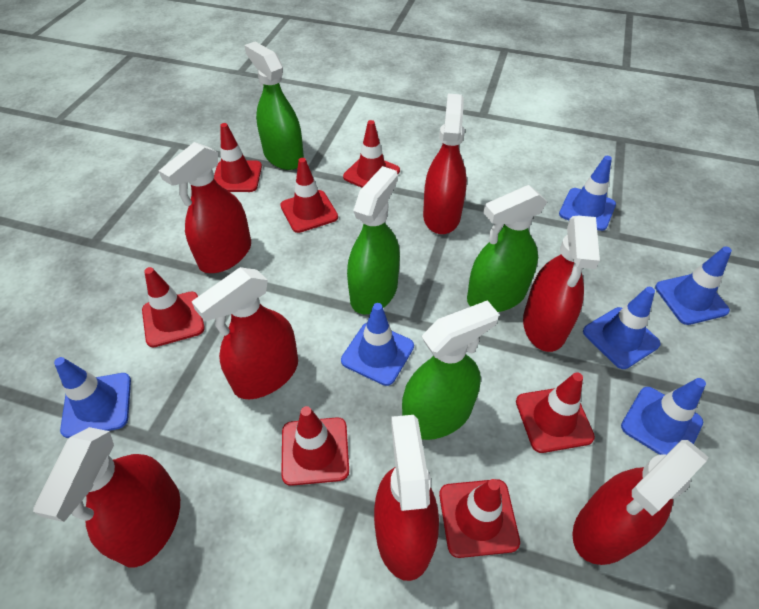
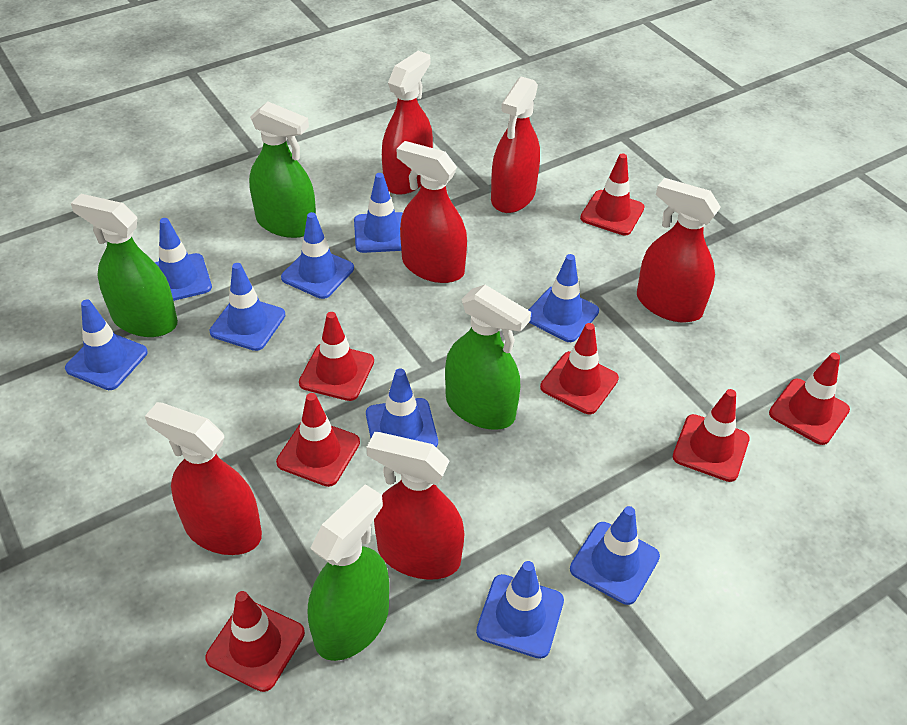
blue traffic cone: 6 -> 9
red spray bottle: 7 -> 6

